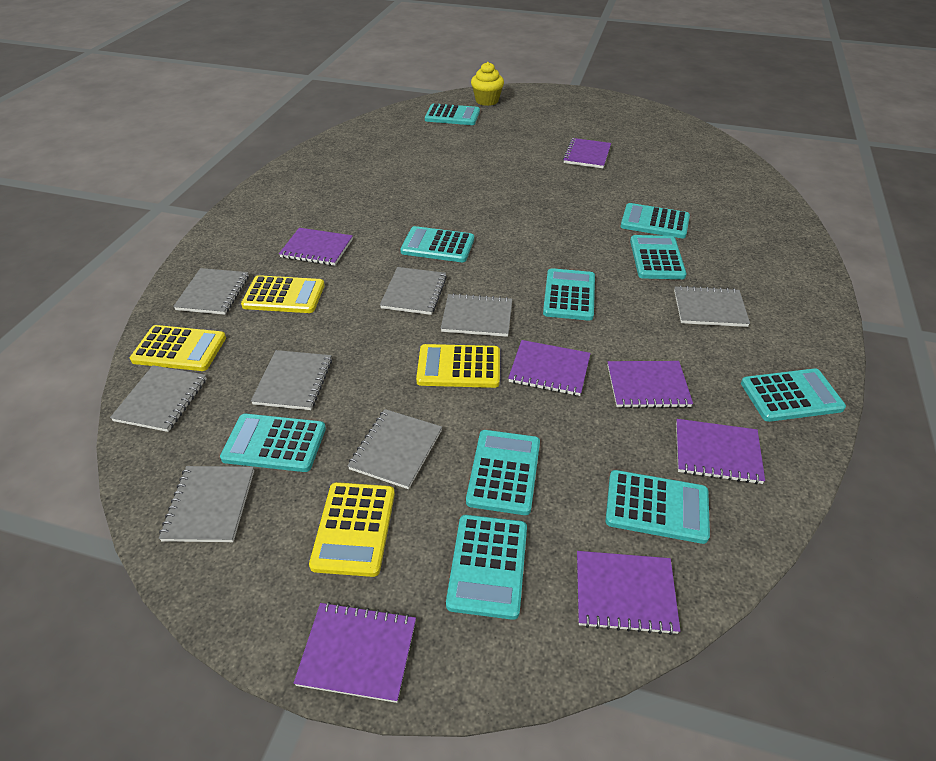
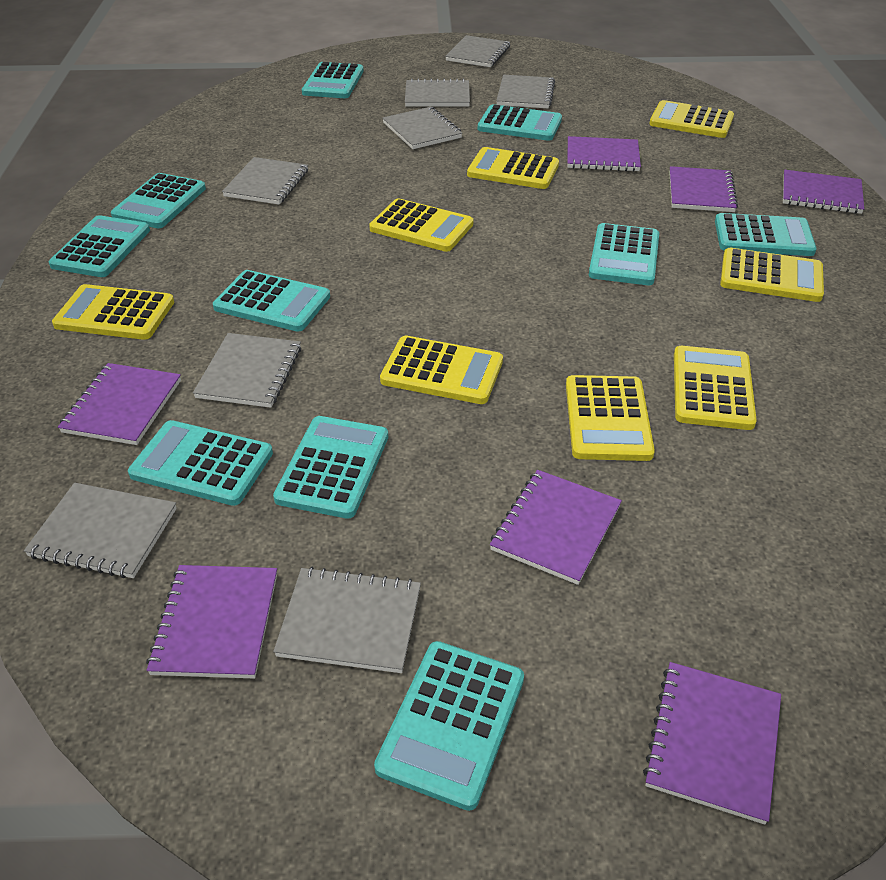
yellow calculator: 4 -> 8
yellow cupcake: 1 -> 0

